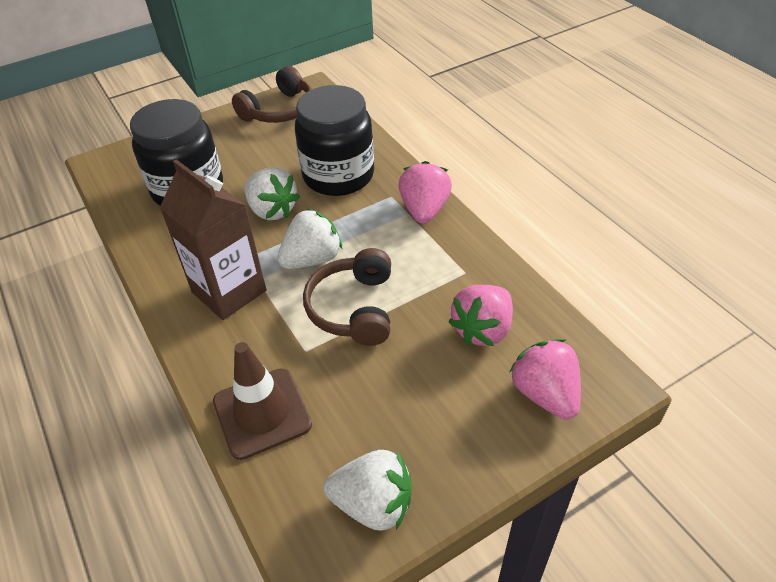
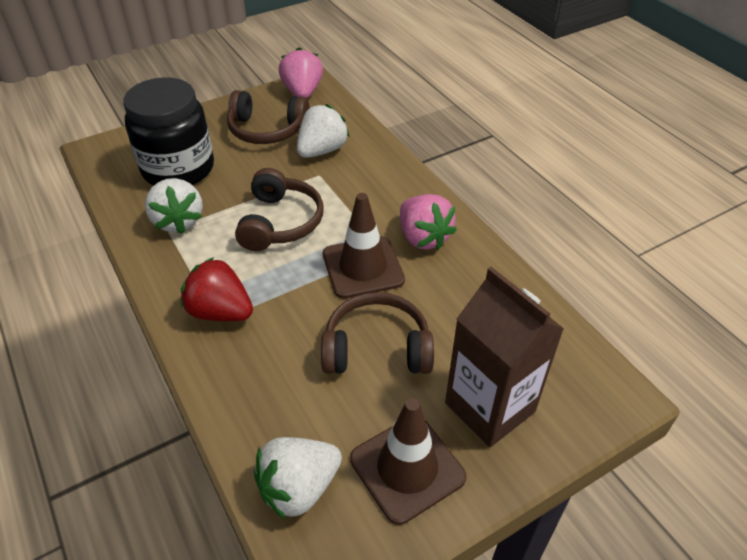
black jar: 2 -> 1
brown headphones: 2 -> 3
brown traffic cone: 1 -> 2
pink strawberry: 3 -> 2
red strawberry: 0 -> 1

